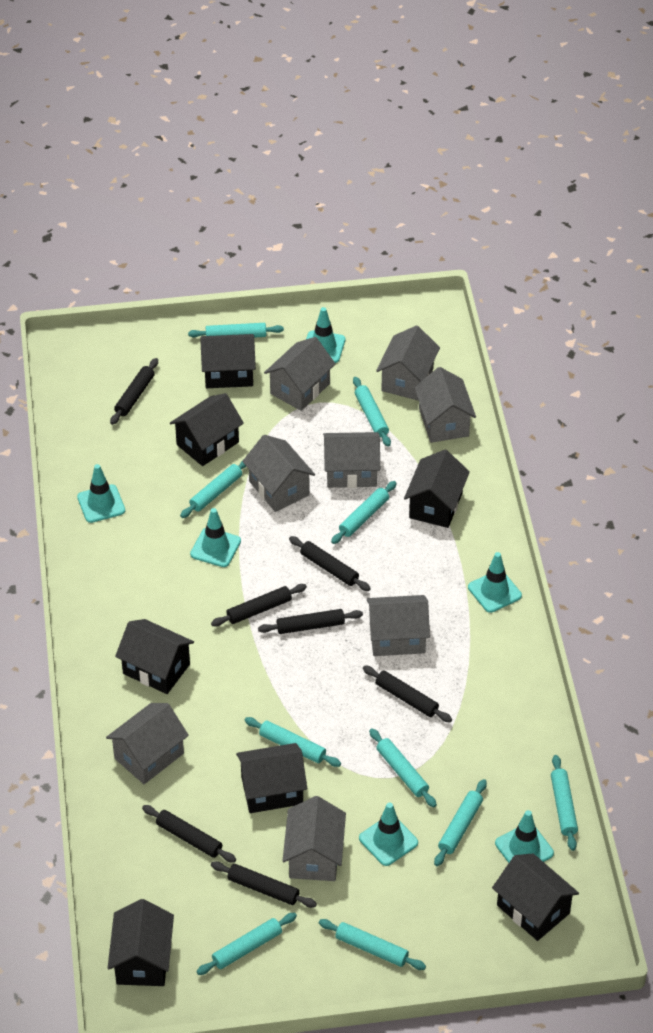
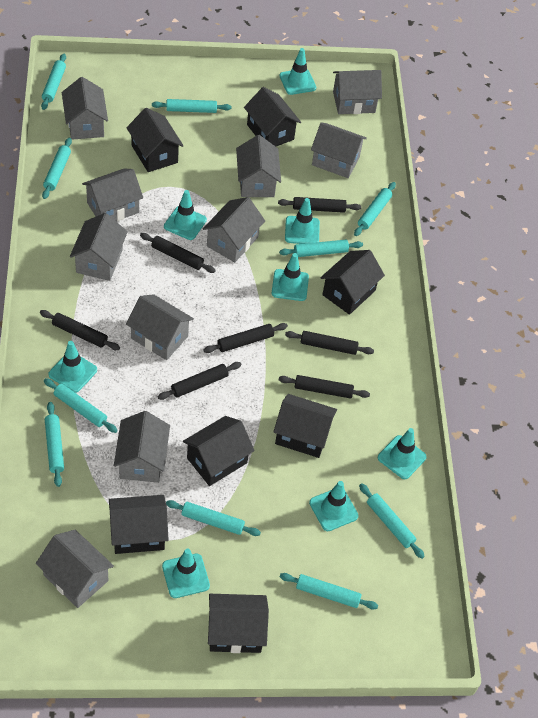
grey house: 8 -> 10
turquoise traffic cone: 6 -> 8

